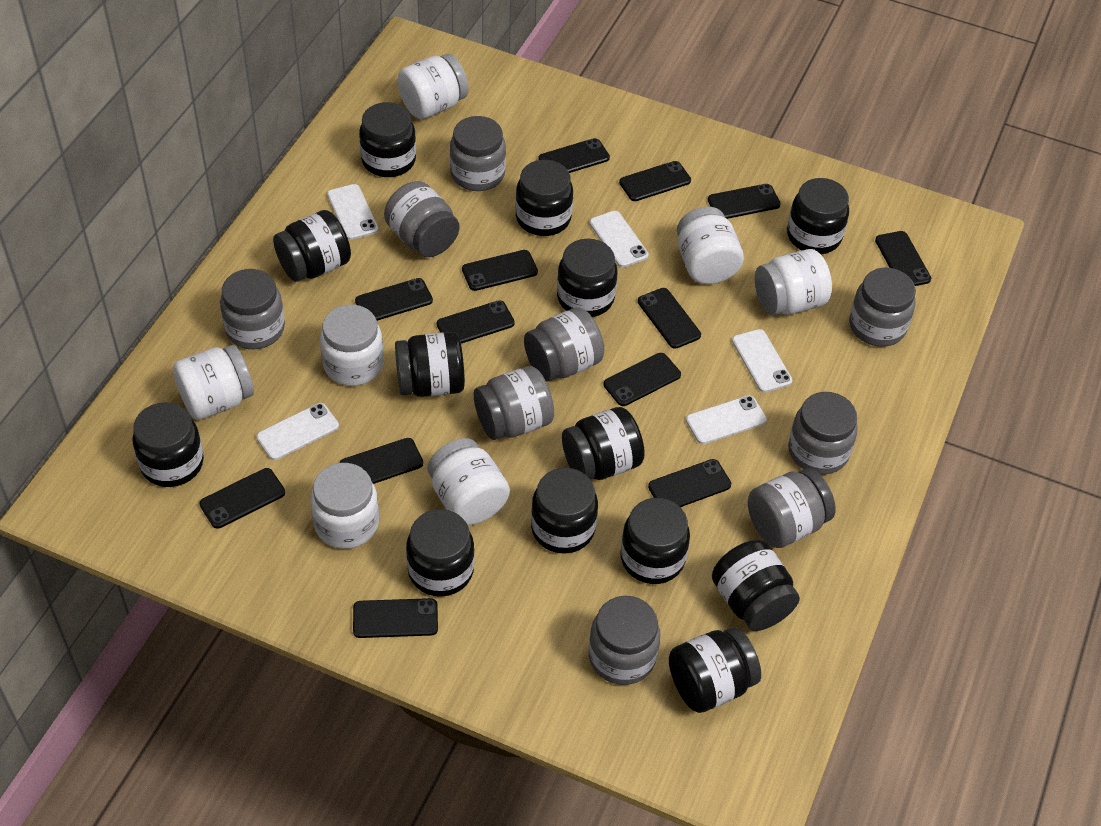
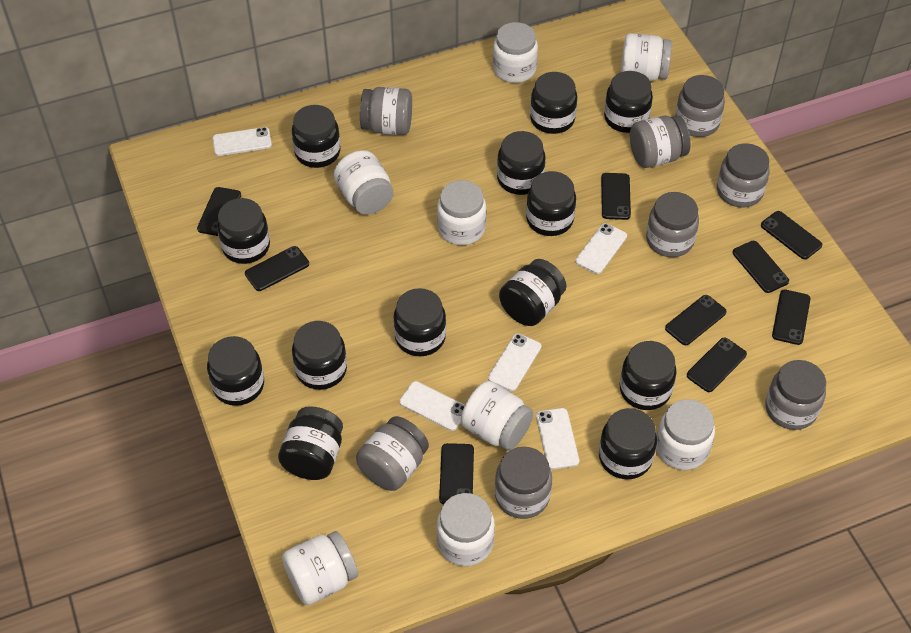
black phone: 13 -> 9
grey jar: 9 -> 8
white jar: 7 -> 8

